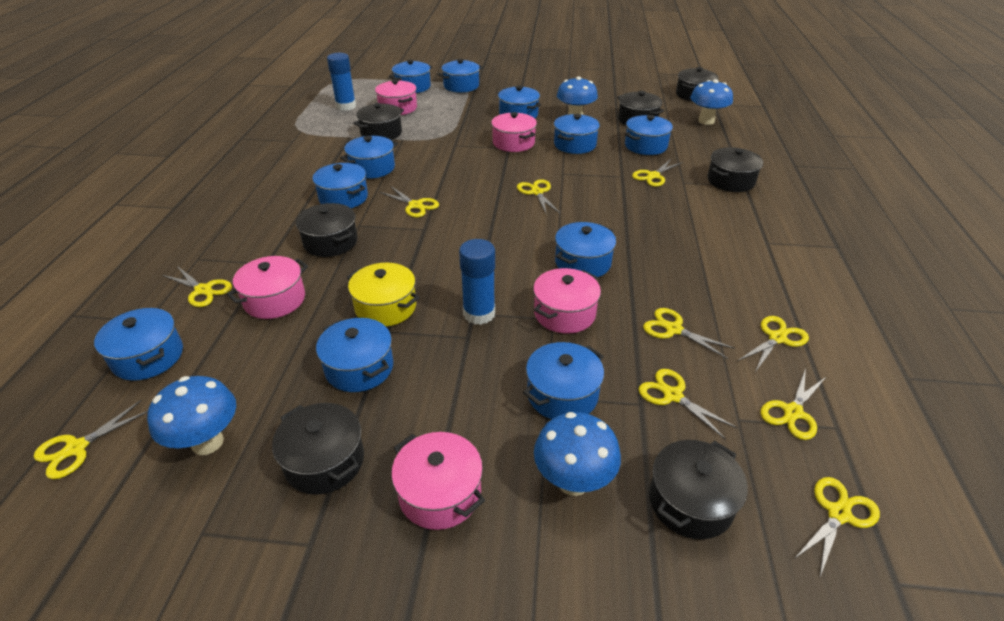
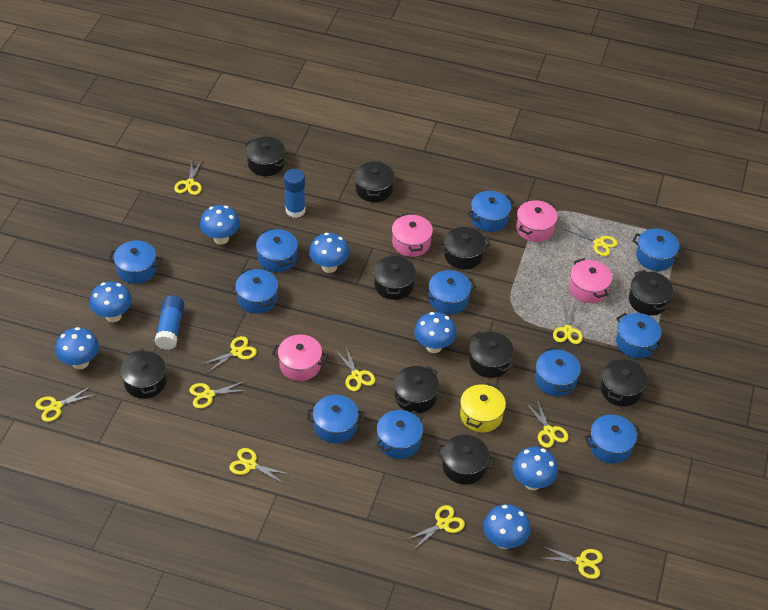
black pot: 7 -> 10
blue mushroom: 4 -> 7
pink pot: 5 -> 4
yellow scissors: 10 -> 11

